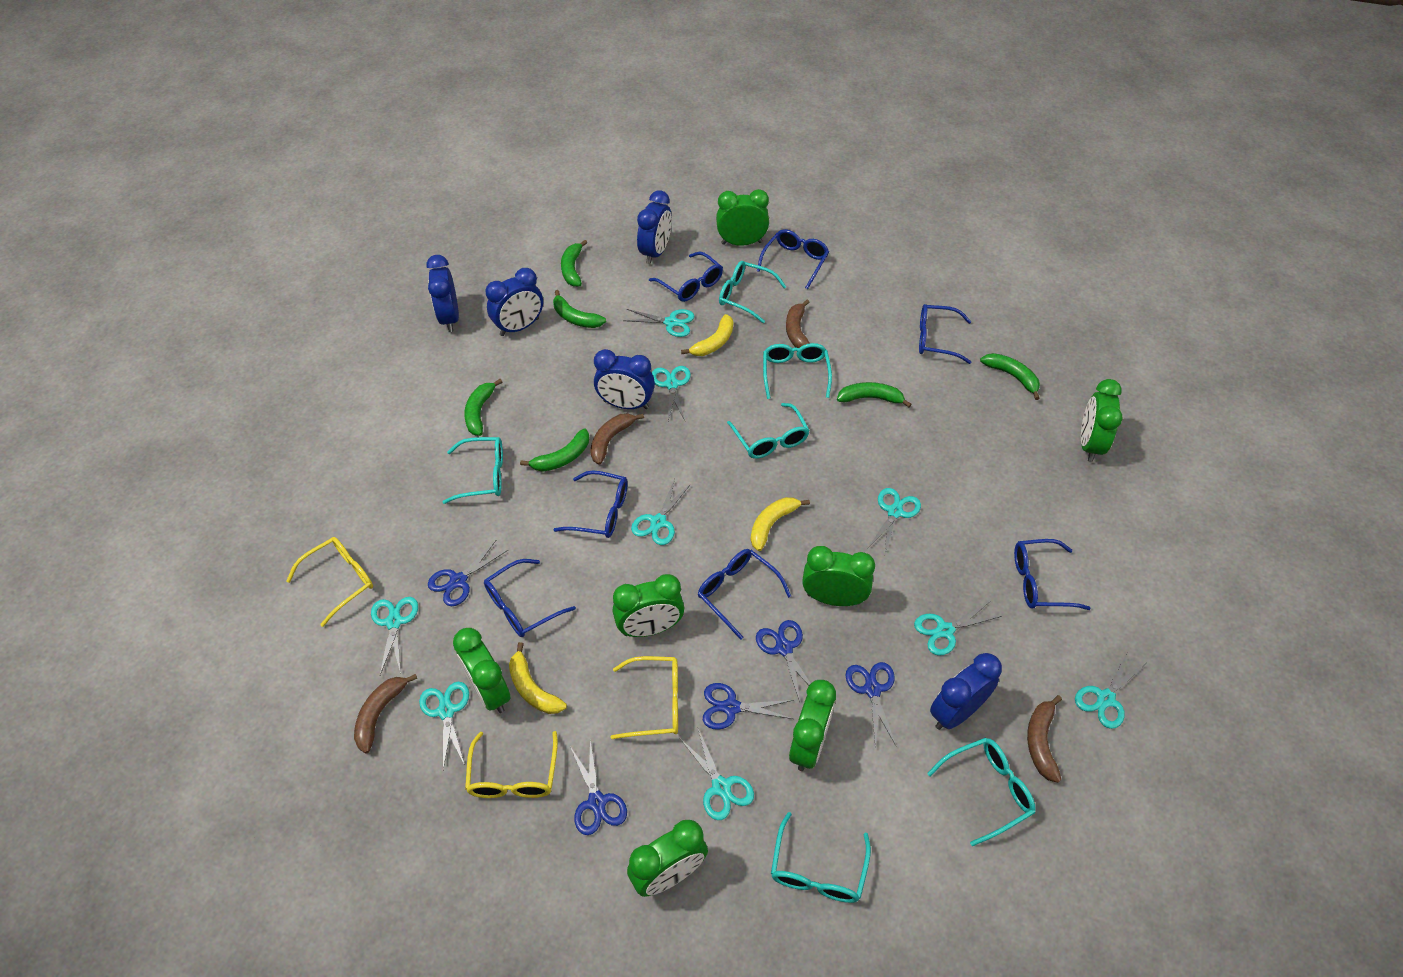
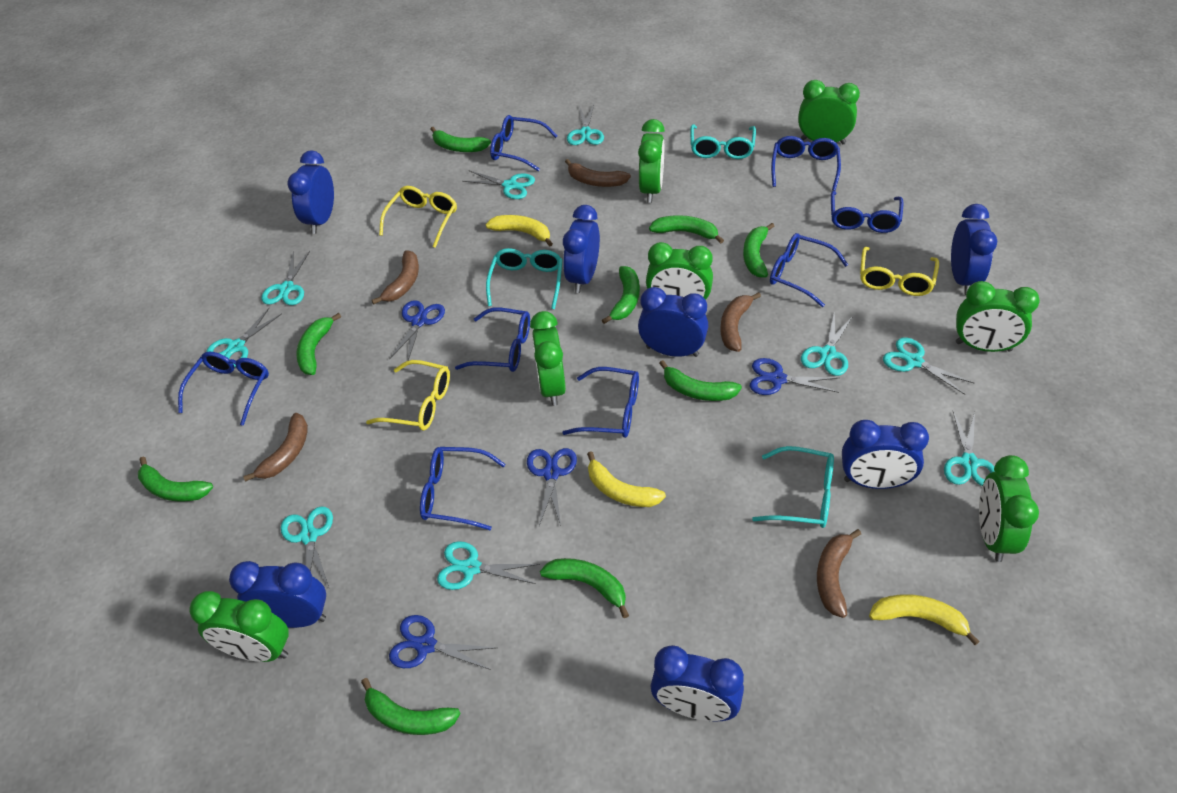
blue clock: 5 -> 7
blue glasses: 7 -> 8
blue scissors: 5 -> 4
brown banana: 4 -> 5
green banana: 6 -> 9
turquoise glasses: 6 -> 3

